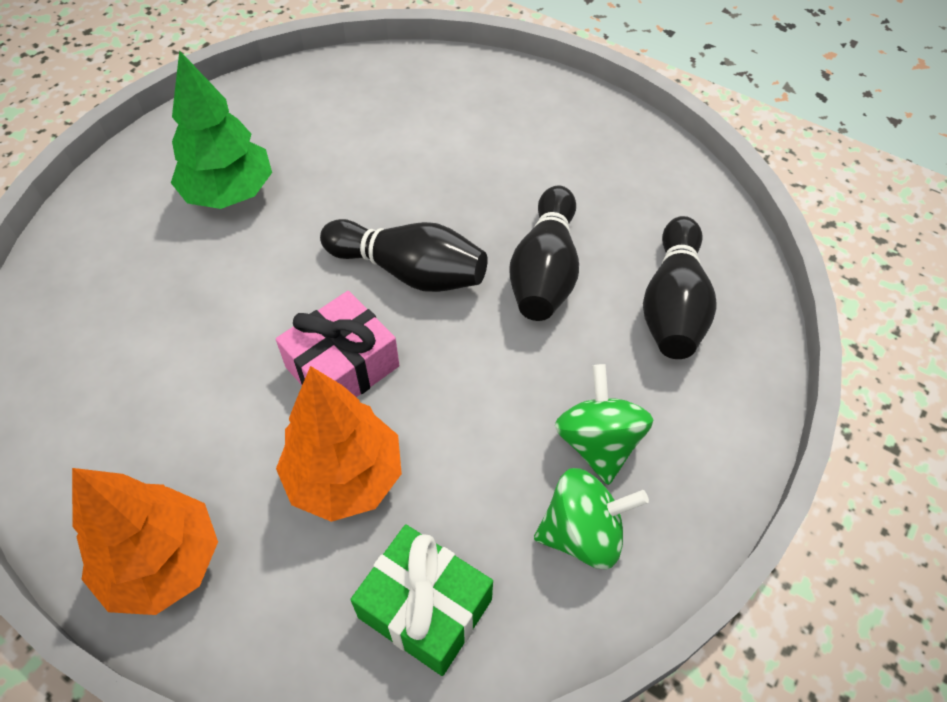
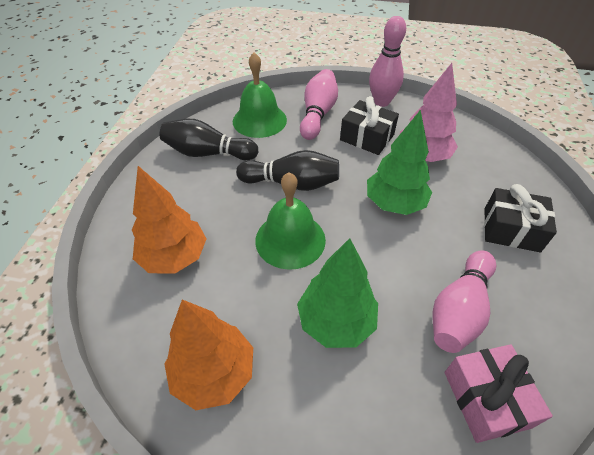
black bowling pin: 3 -> 2
black gift: 0 -> 2
green bell: 0 -> 2
green gift: 1 -> 0
green spinning top: 2 -> 0
green tree: 1 -> 2
pink bowling pin: 0 -> 3
pink tree: 0 -> 1

